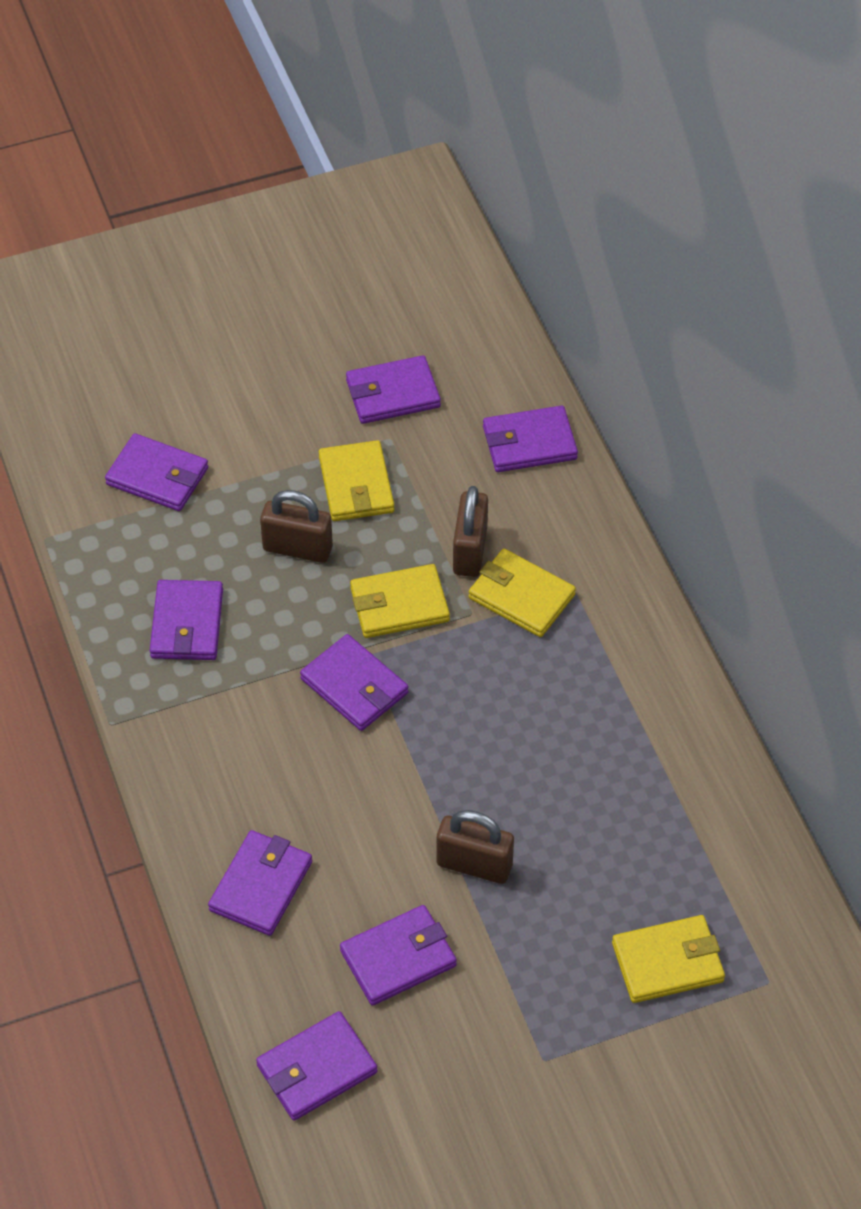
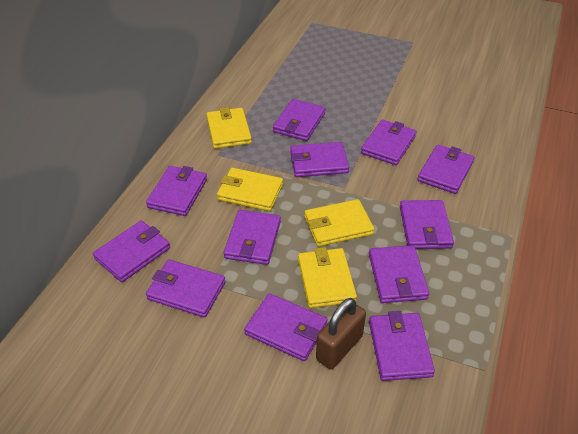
brown padlock: 3 -> 1
purple wallet: 8 -> 12

